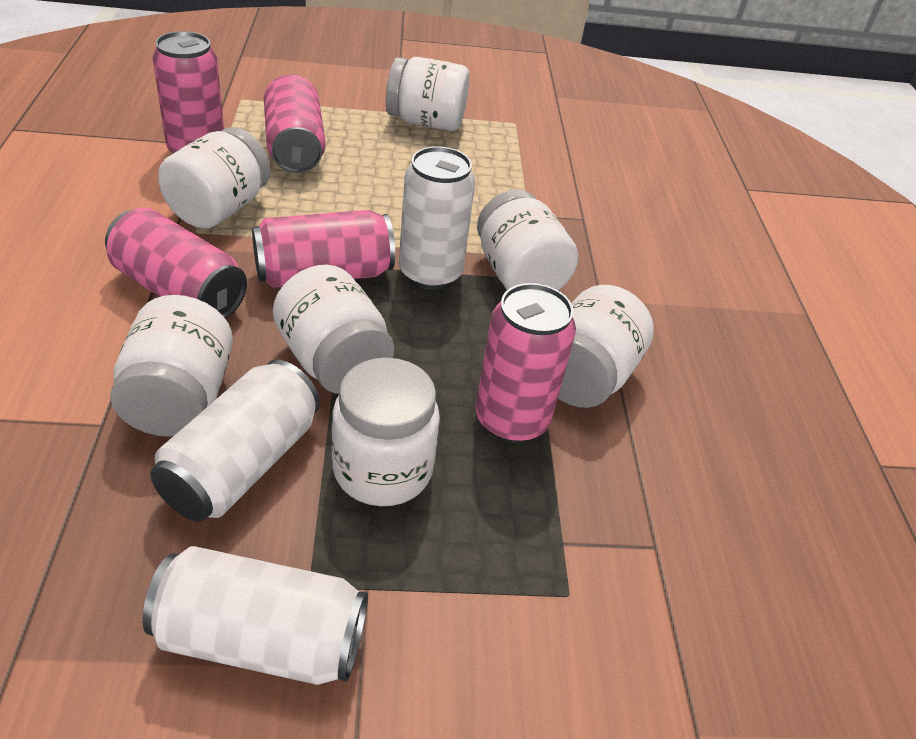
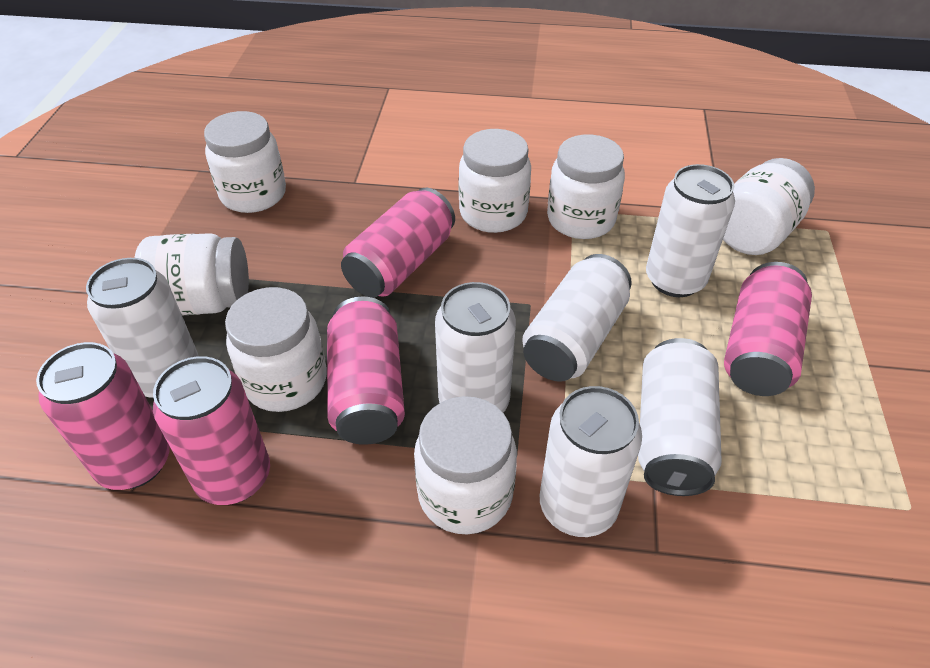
white can: 3 -> 6

